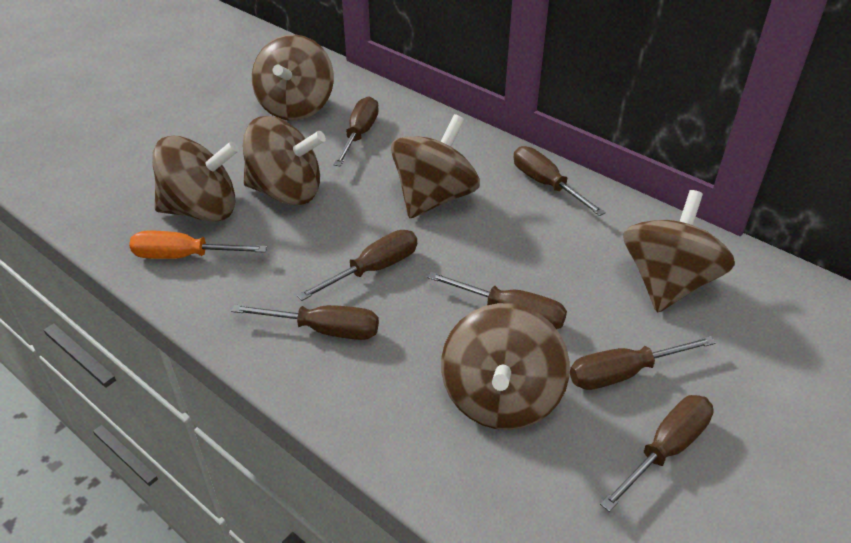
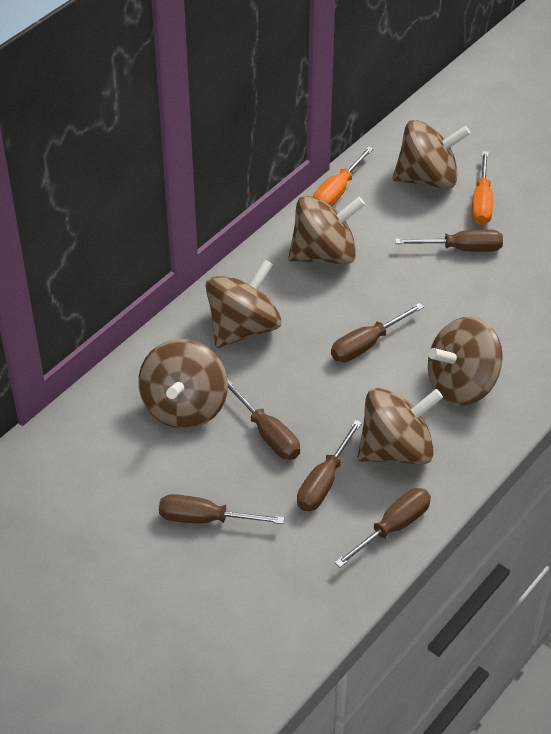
brown screwdriver: 7 -> 6
orange screwdriver: 1 -> 2

